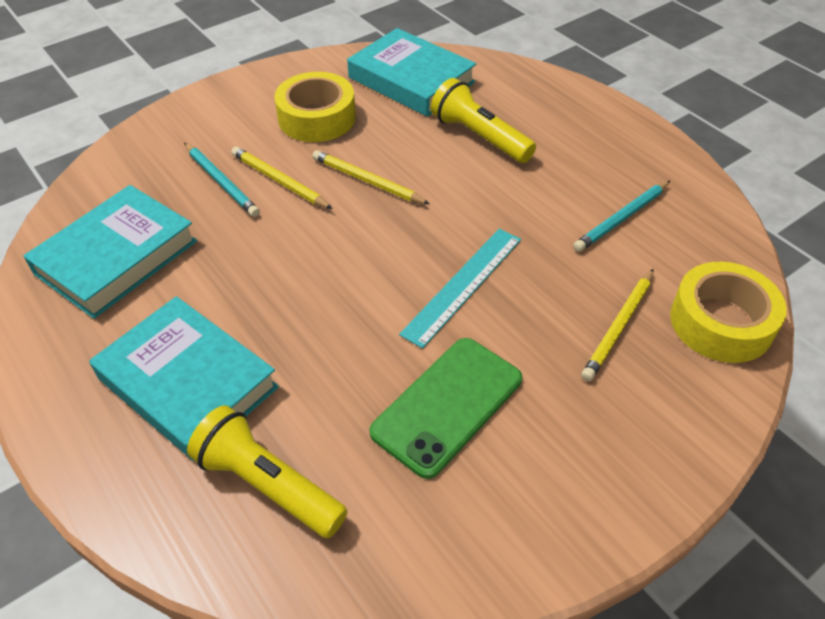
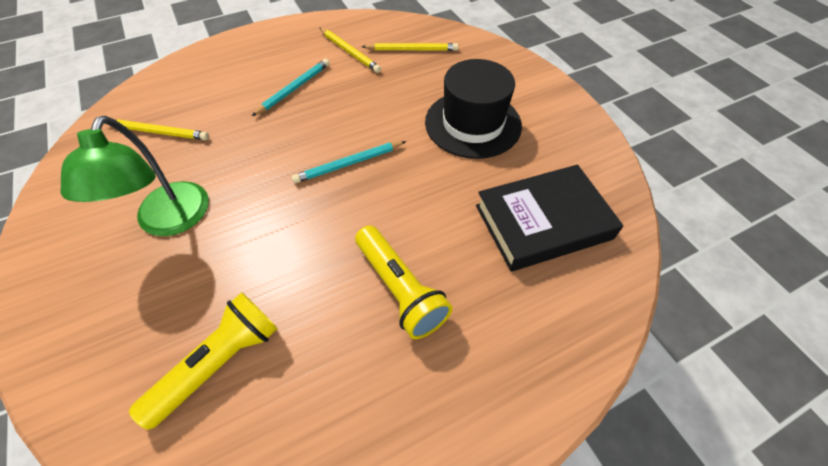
black book: 0 -> 1
black hat: 0 -> 1
green lamp: 0 -> 1
green phone: 1 -> 0
turquoise book: 3 -> 0
turquoise ruler: 1 -> 0
yellow tape: 2 -> 0

